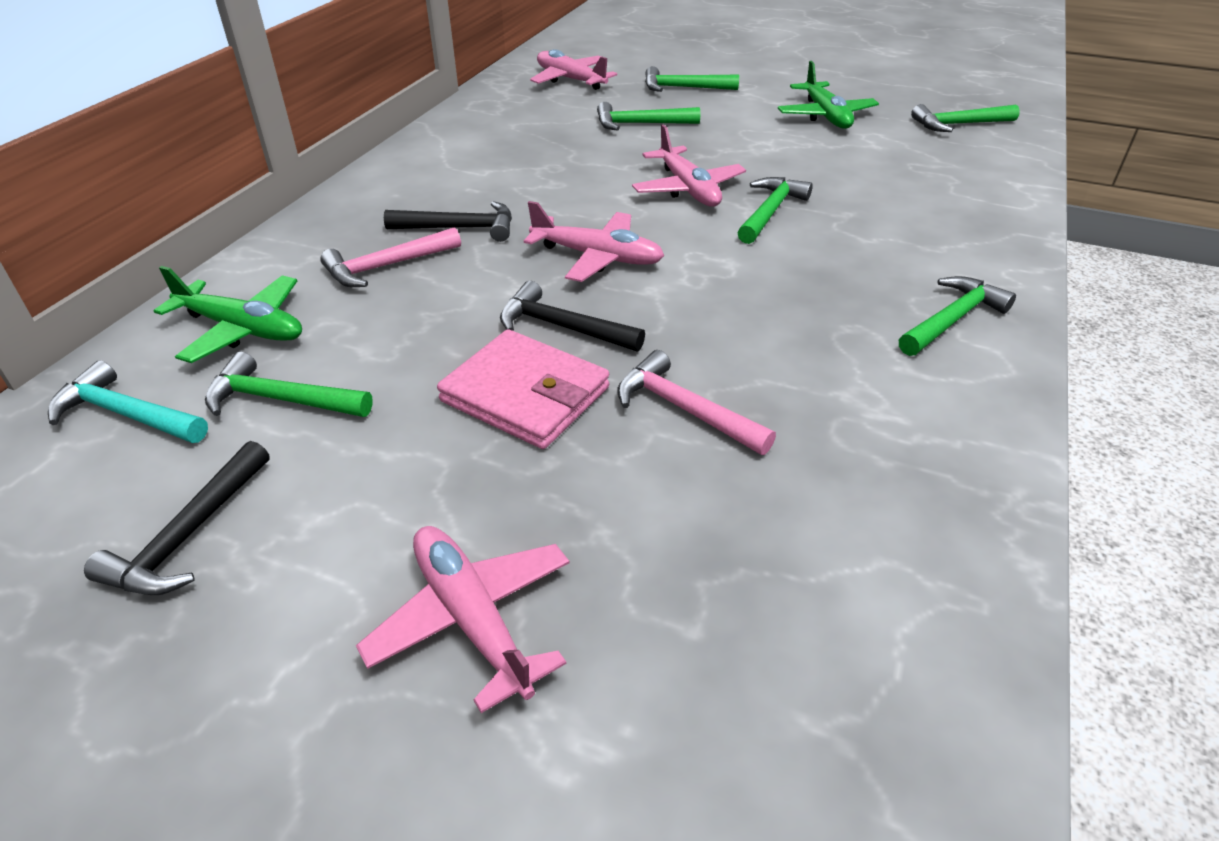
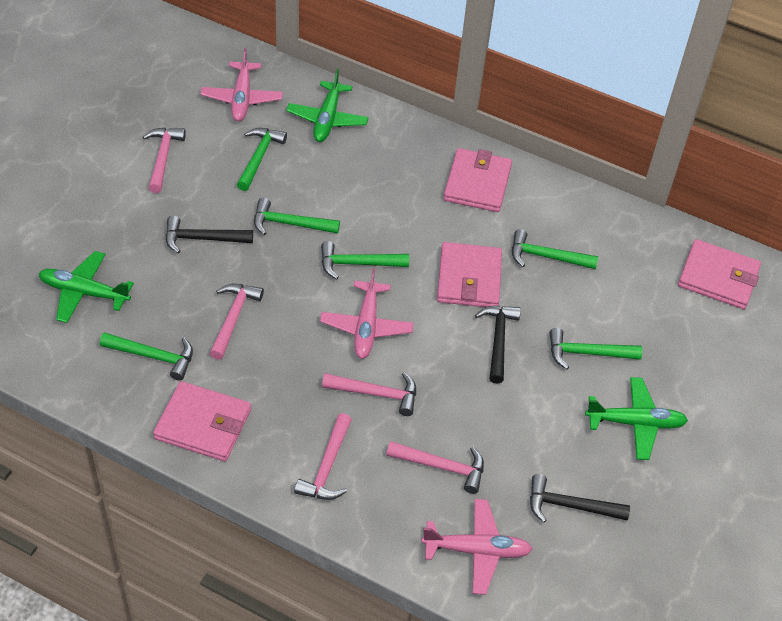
green plane: 2 -> 3
pink hammer: 2 -> 5
pink plane: 4 -> 3
pink wallet: 1 -> 4
turquoise hammer: 1 -> 0

